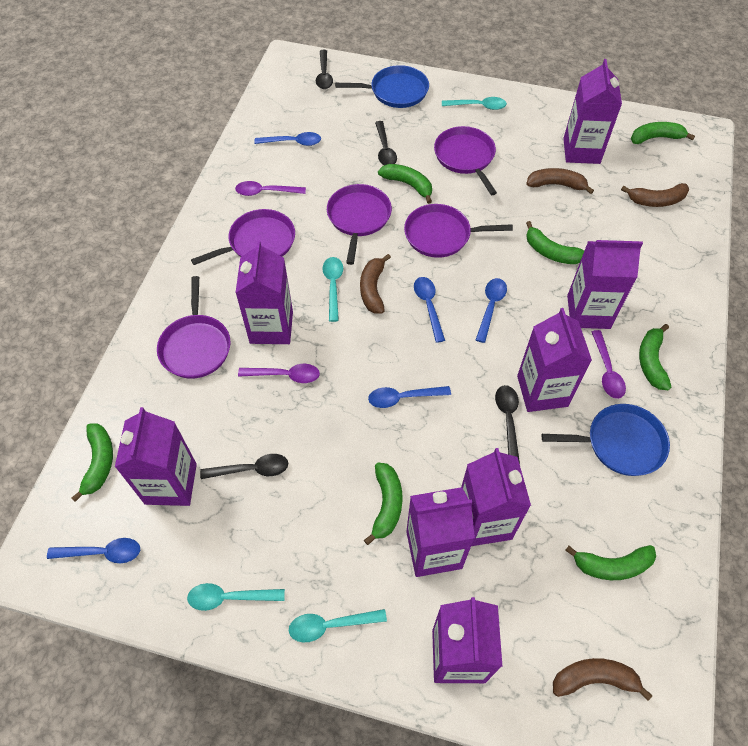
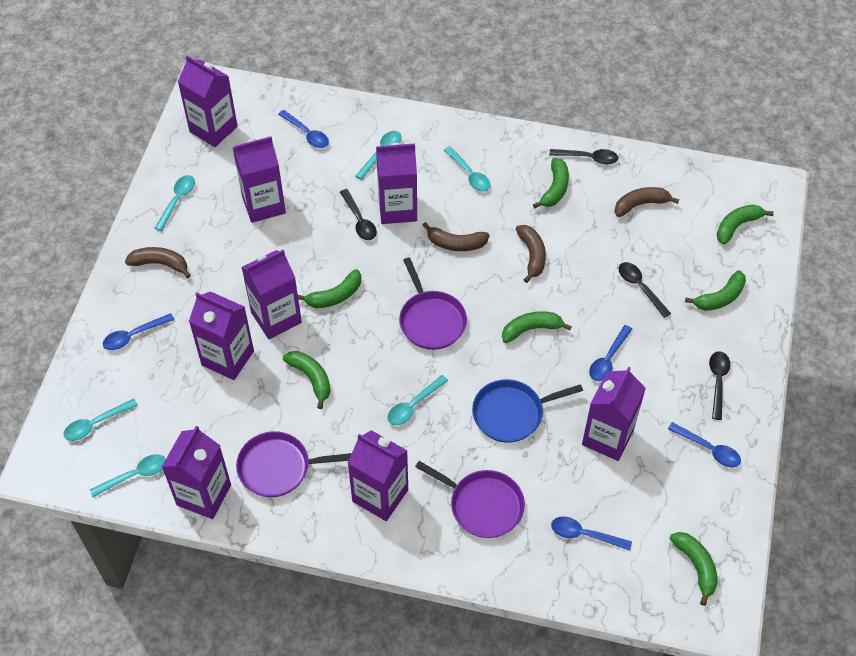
blue pan: 2 -> 1
purple pan: 5 -> 3
purple spoon: 3 -> 0
turquoise spoon: 4 -> 6

